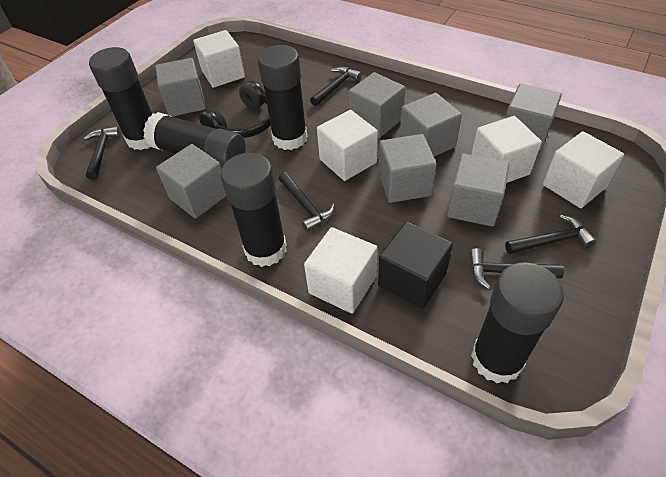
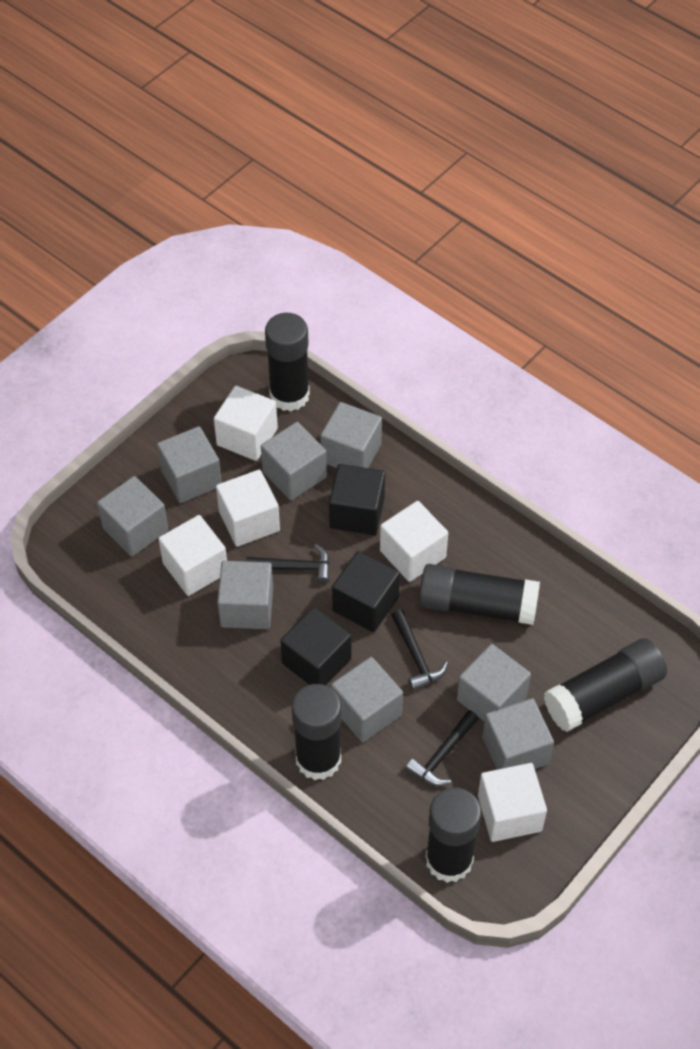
black cube: 1 -> 3
black hammer: 5 -> 3
black headphones: 1 -> 0
grey cube: 7 -> 8

